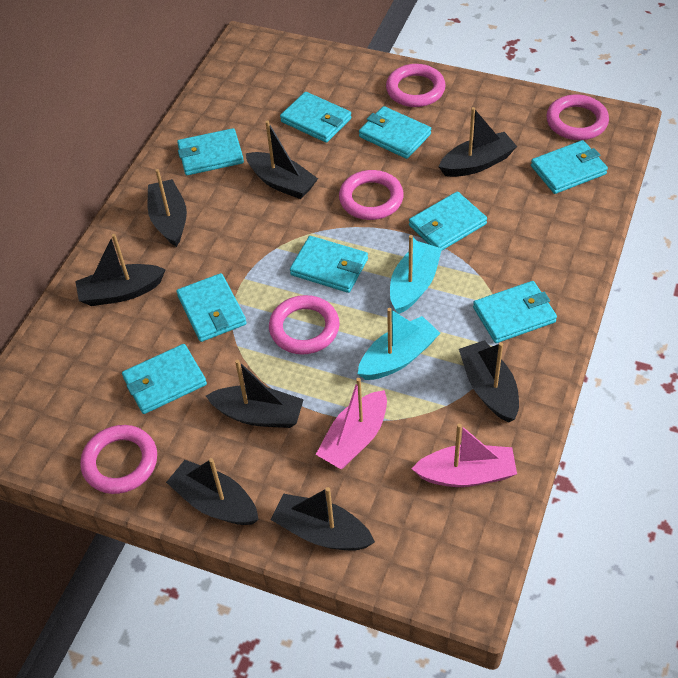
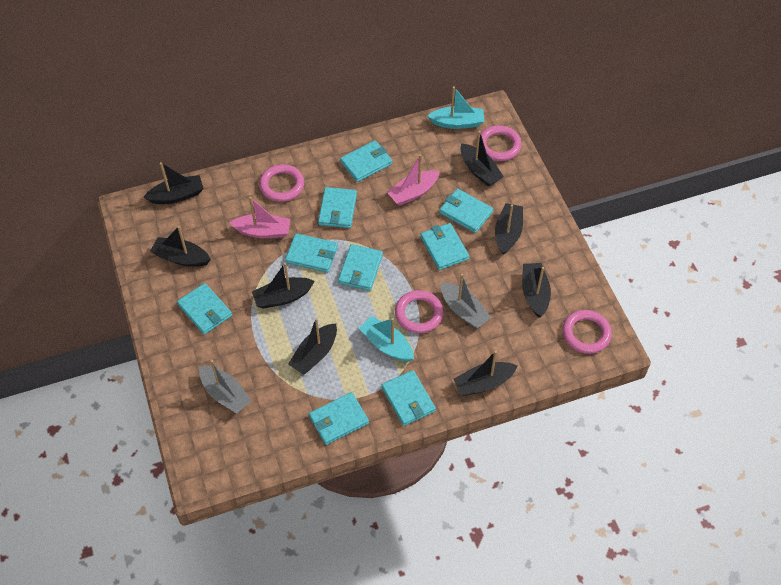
grey boat: 0 -> 2
pink ring: 5 -> 4

